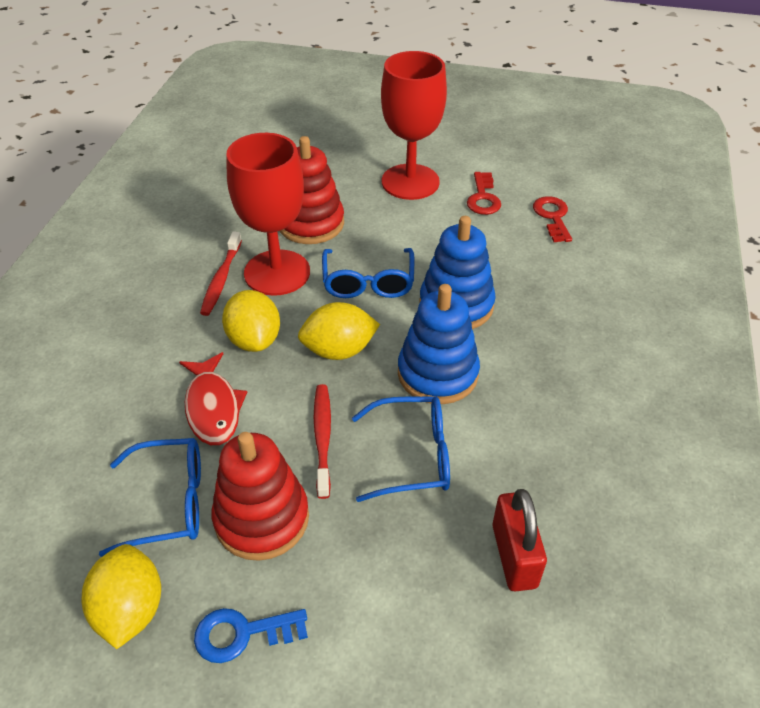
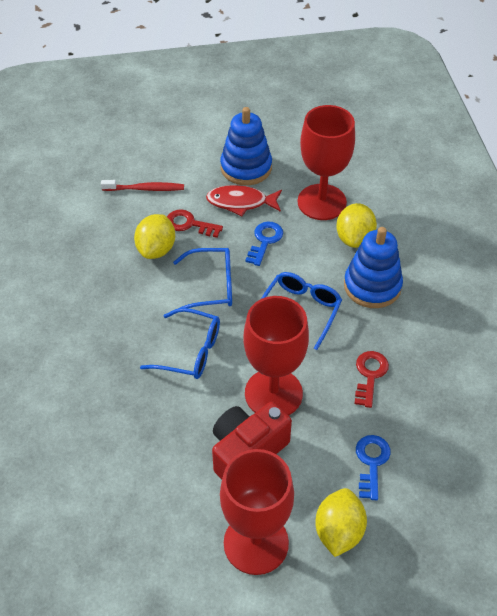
blue key: 1 -> 2
red camera: 0 -> 1
red goblet: 2 -> 3
red padlock: 1 -> 0
red stacking toy: 2 -> 0
red toothbrush: 2 -> 1

